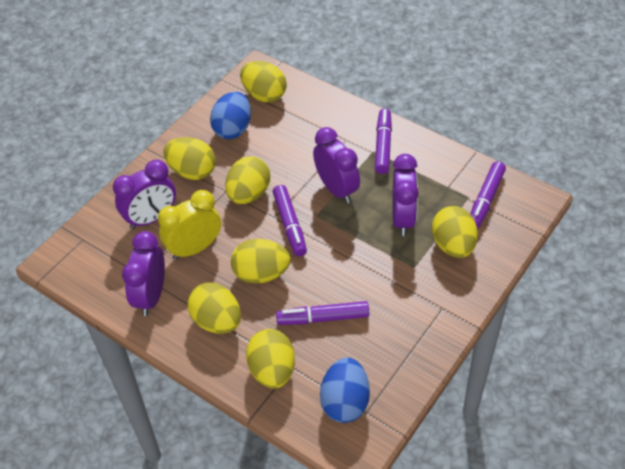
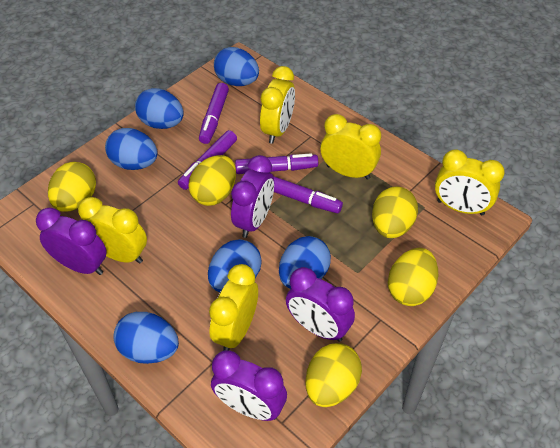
blue egg: 2 -> 6
yellow clock: 1 -> 5
yellow egg: 7 -> 5

